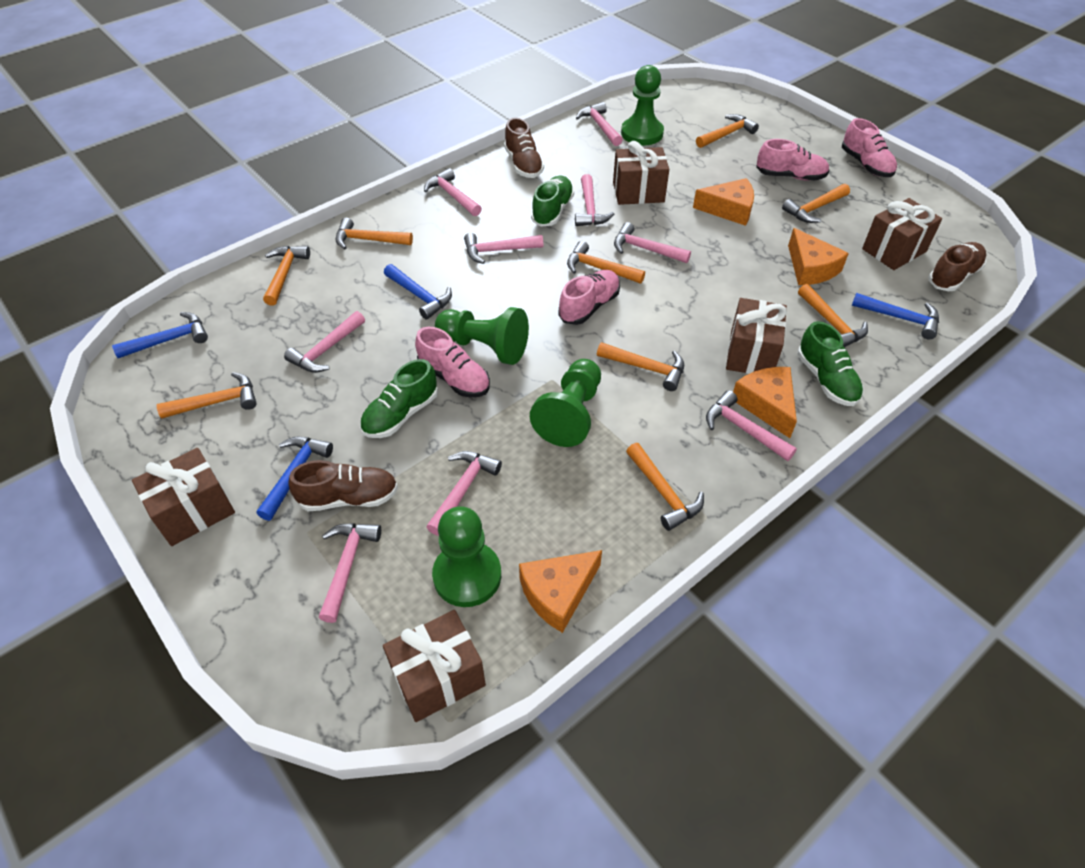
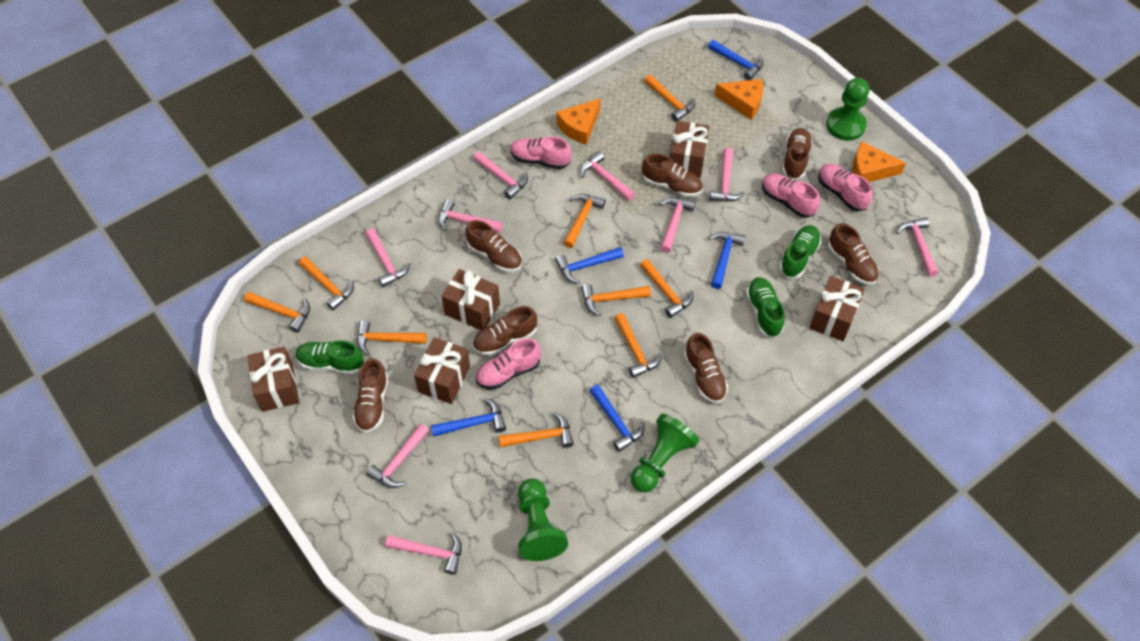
blue hammer: 4 -> 5
brown shoe: 3 -> 7
green pawn: 4 -> 3
orange cheese: 4 -> 3

